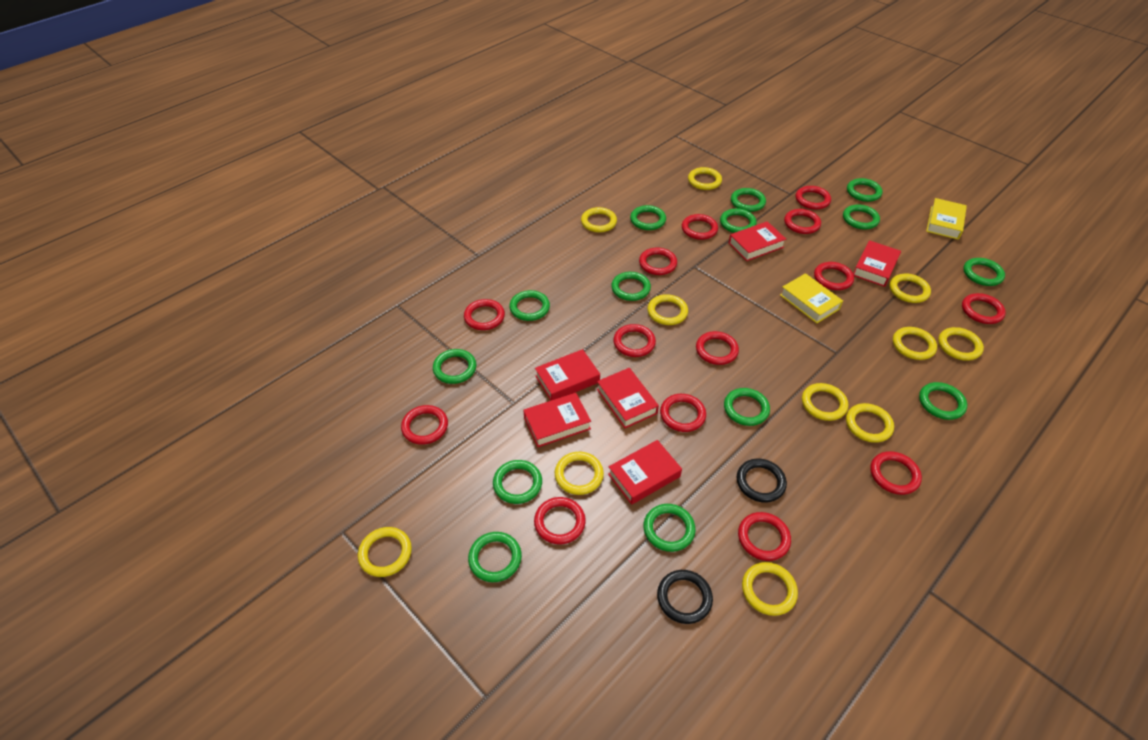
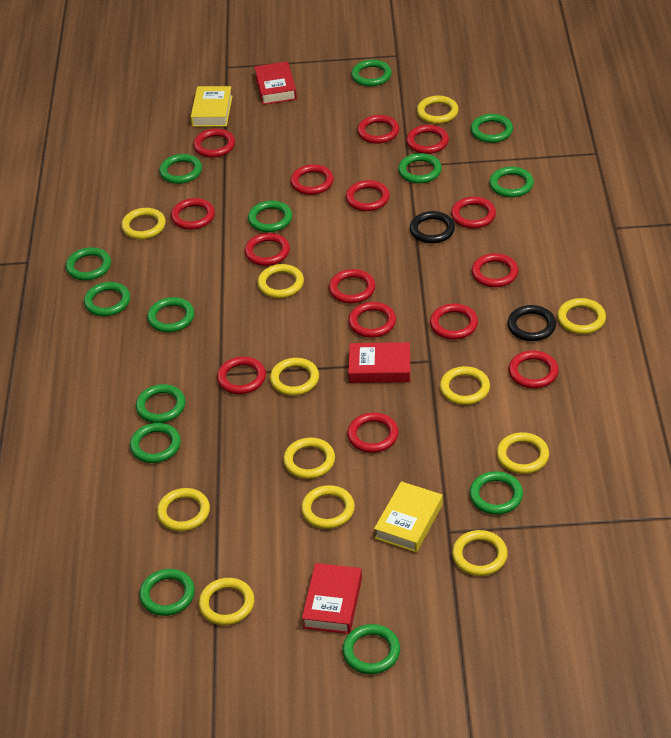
red book: 6 -> 3
red ring: 14 -> 15
yellow ring: 11 -> 12

